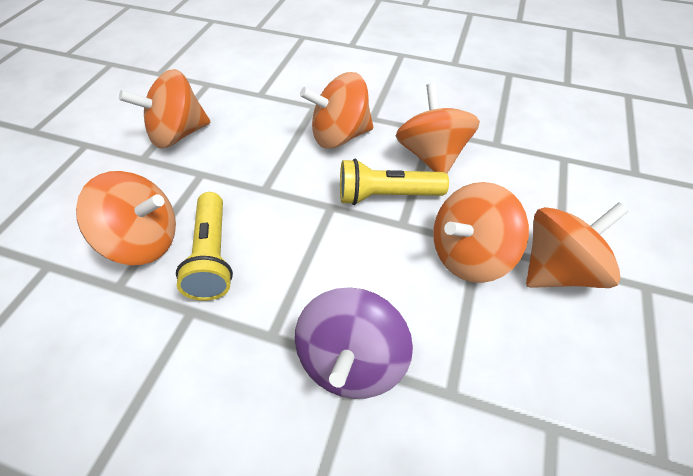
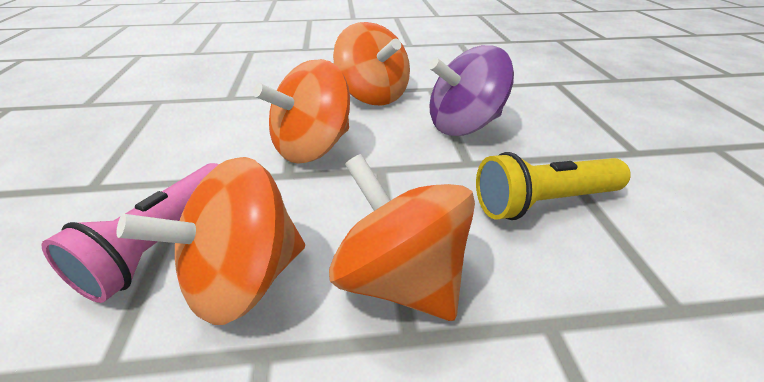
orange spinning top: 6 -> 4
pink flashlight: 0 -> 1
yellow flashlight: 2 -> 1

